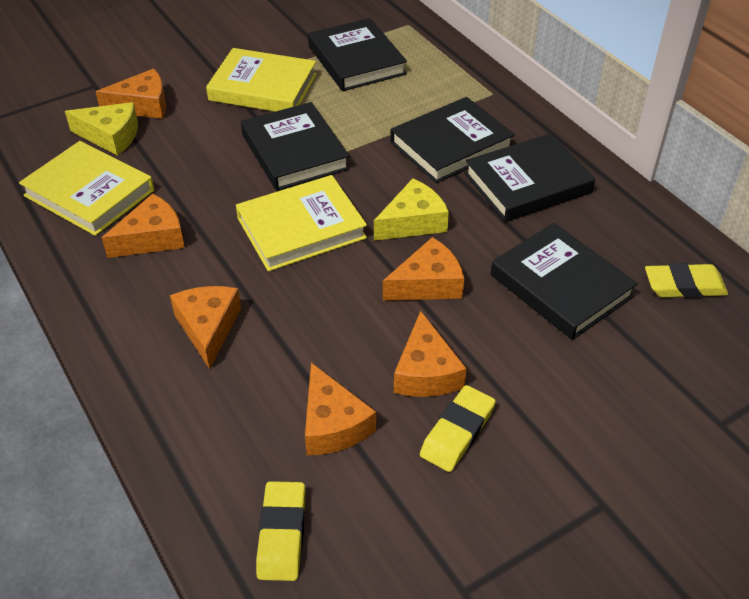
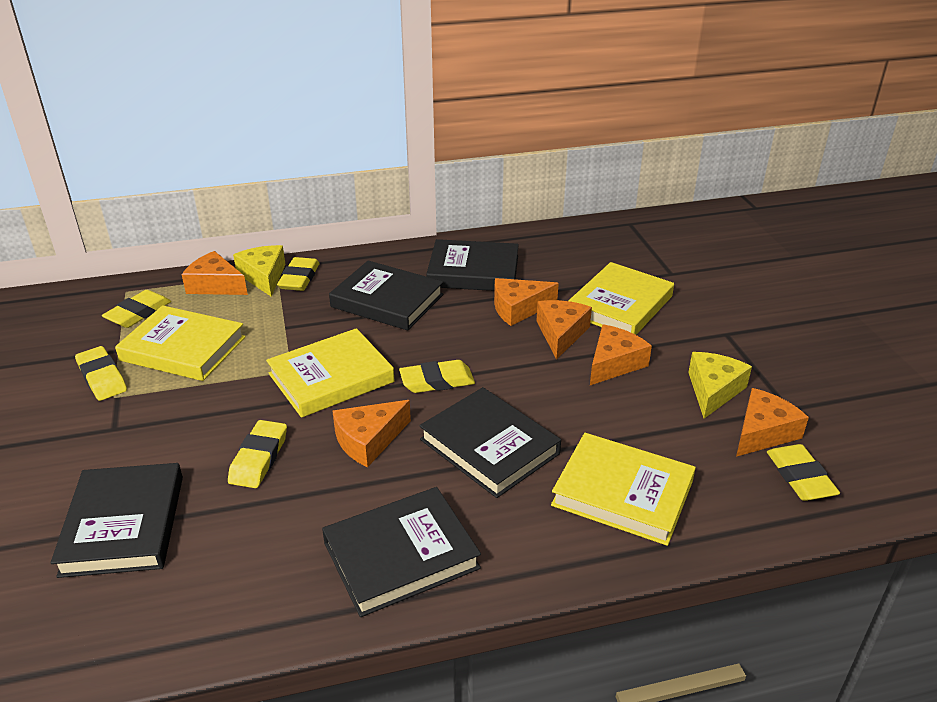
yellow book: 3 -> 4
yellow eraser: 3 -> 6

